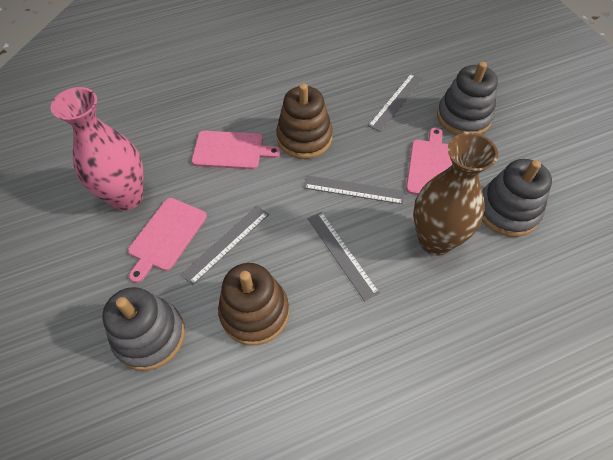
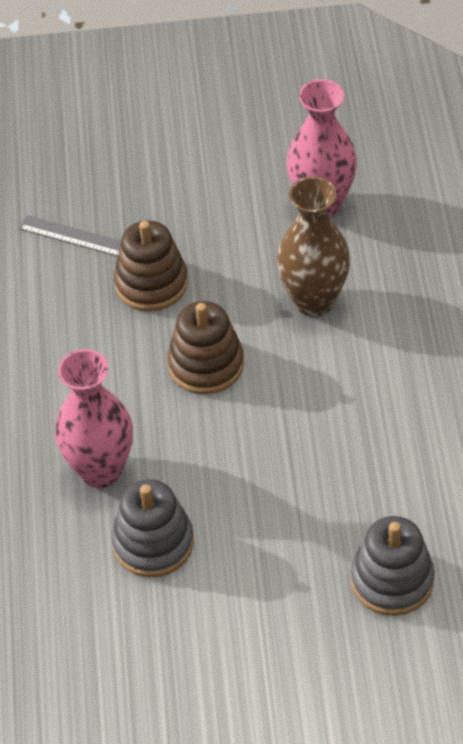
grey ruler: 4 -> 1
grey stacking toy: 3 -> 2
pink cutting board: 3 -> 0
pink vase: 1 -> 2

